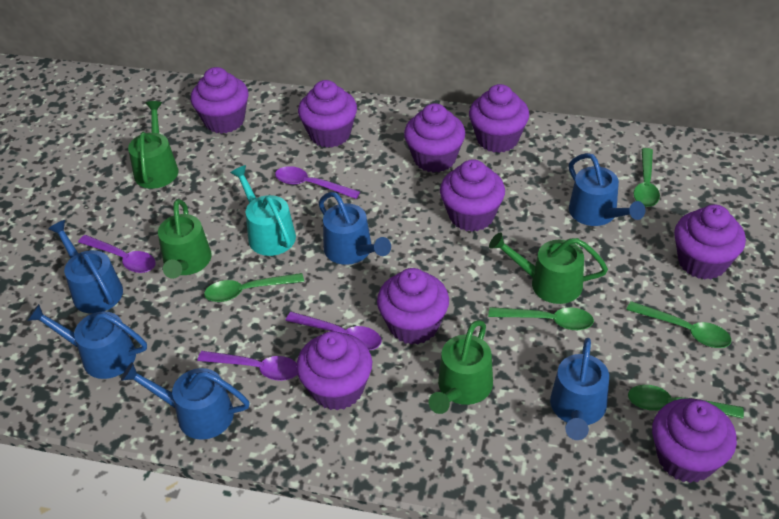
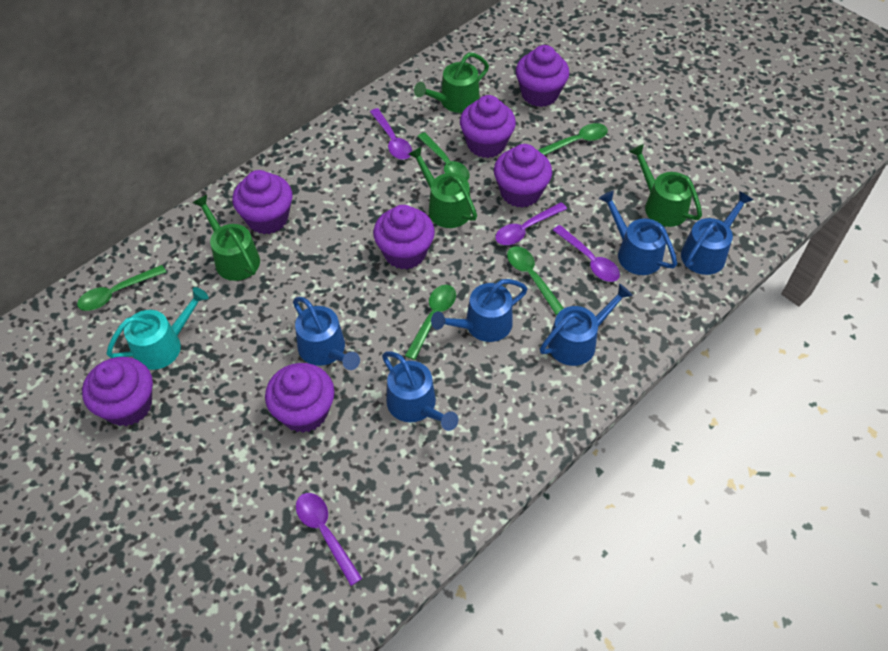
purple cupcake: 9 -> 7

